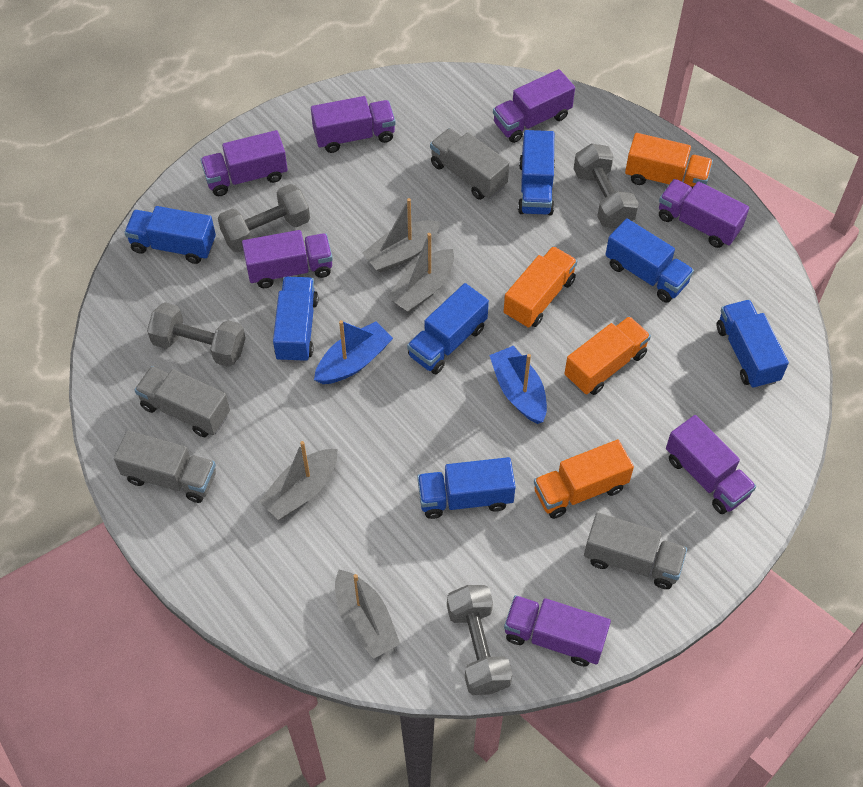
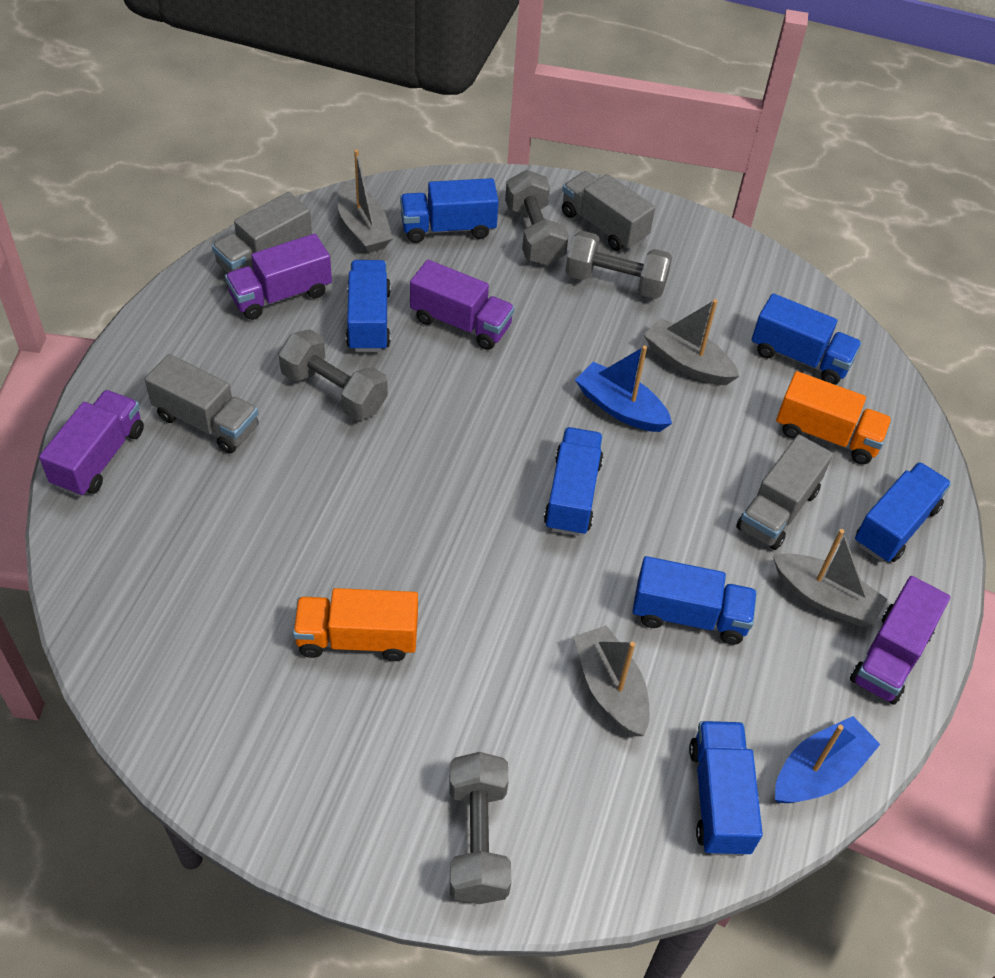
orange truck: 4 -> 2
purple truck: 7 -> 4

